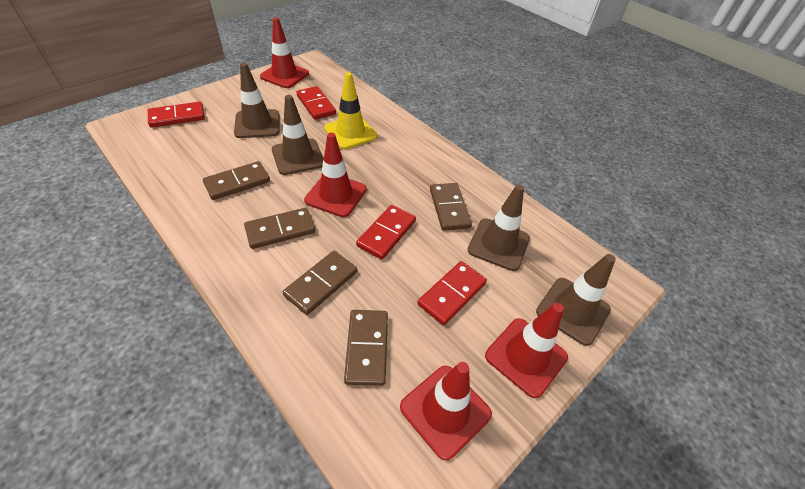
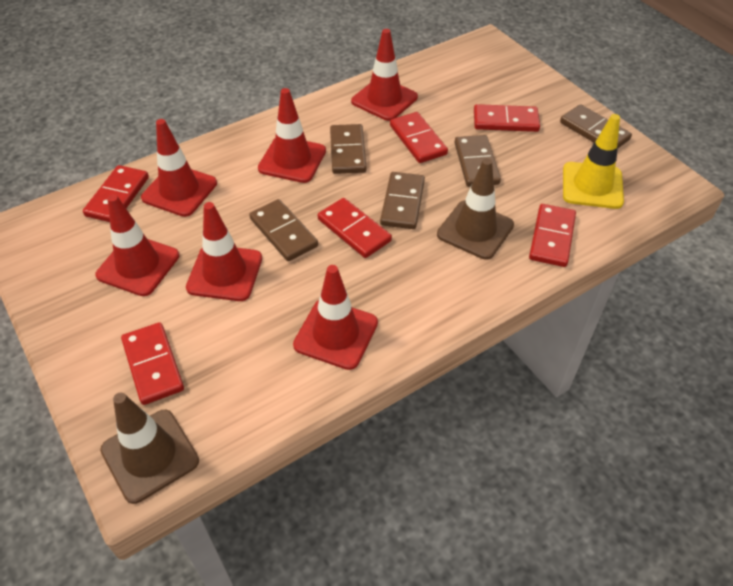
brown traffic cone: 4 -> 2
red domino: 4 -> 6
red traffic cone: 4 -> 6

